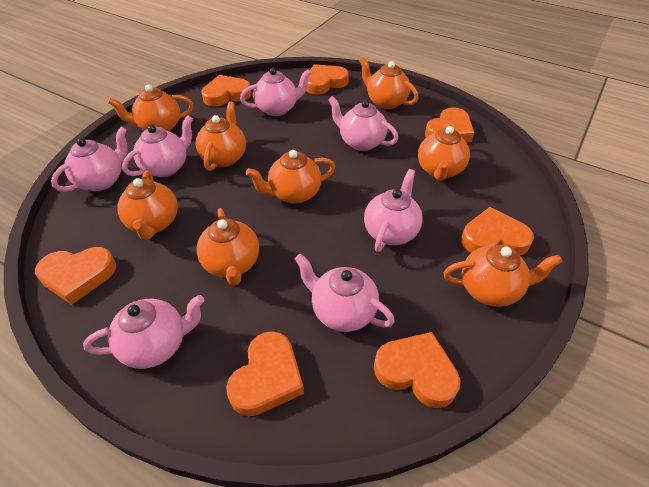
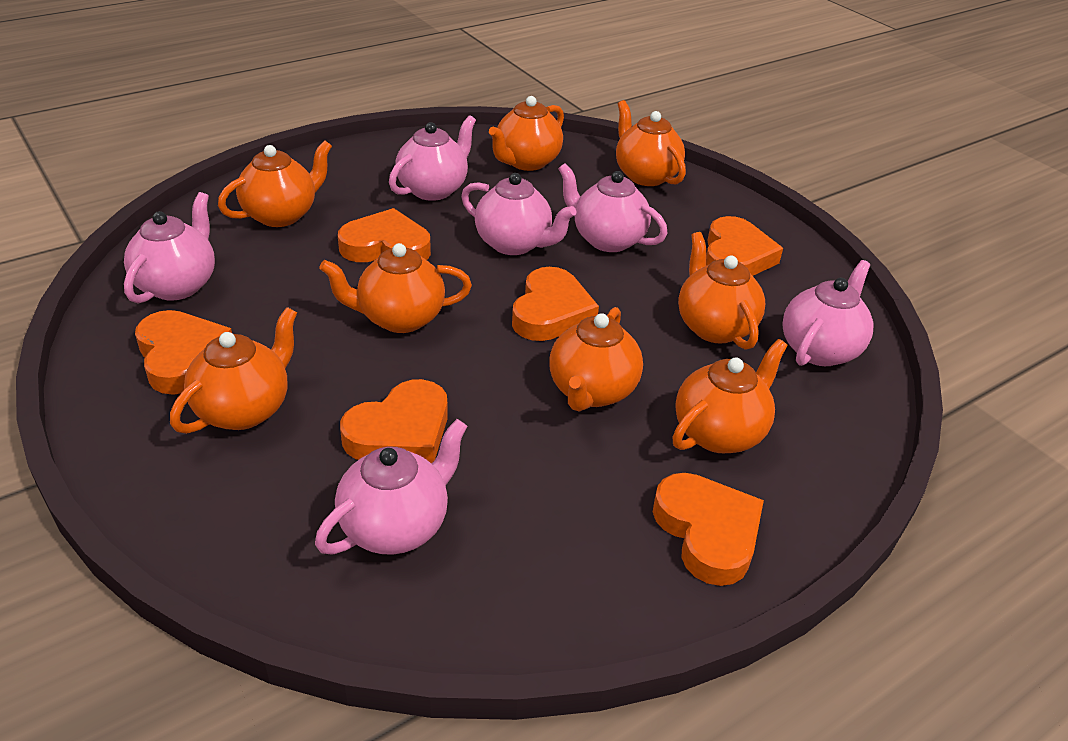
orange heart: 7 -> 6
pink teapot: 7 -> 6

